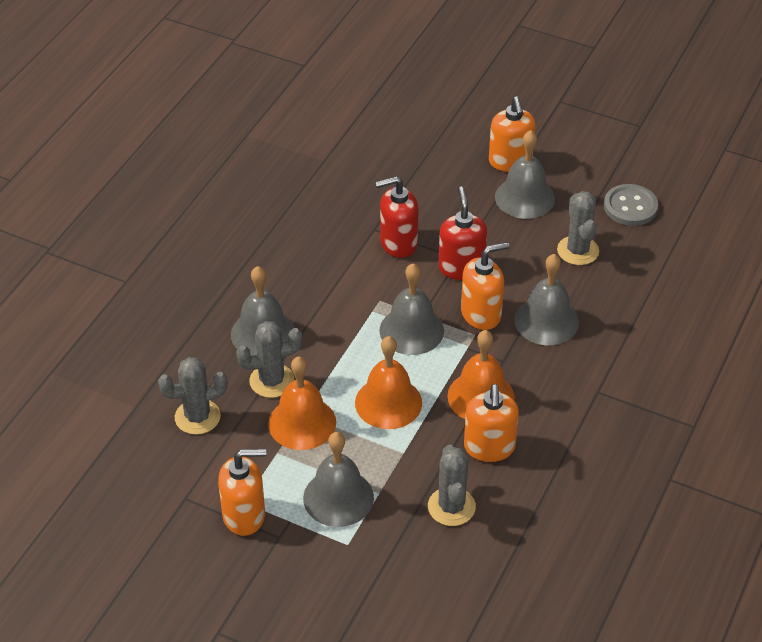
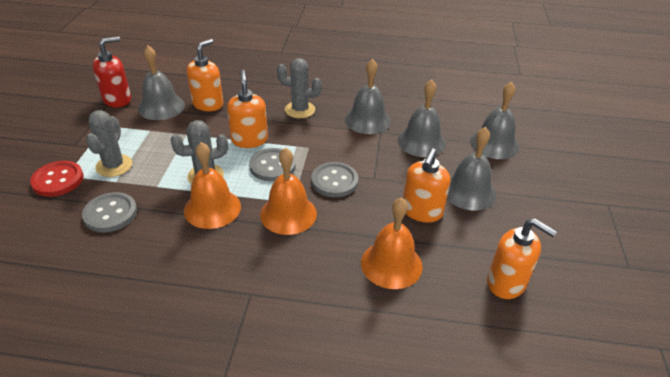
grey button: 1 -> 3
grey cactus: 4 -> 3
red button: 0 -> 1
red soap dispenser: 2 -> 1

